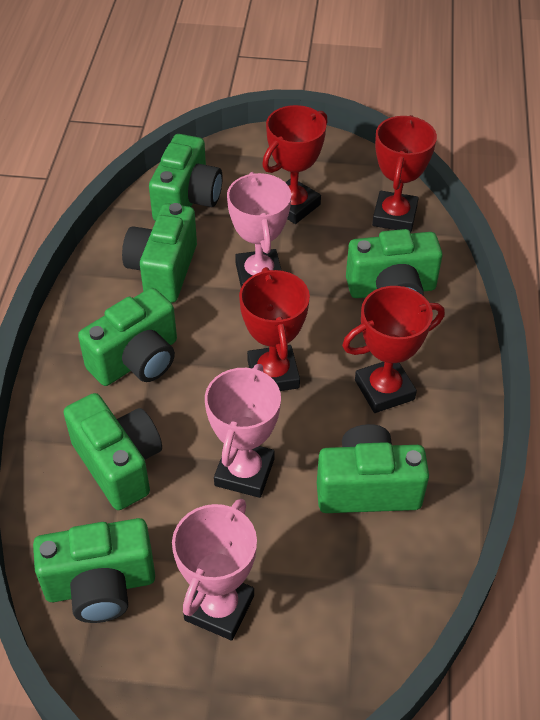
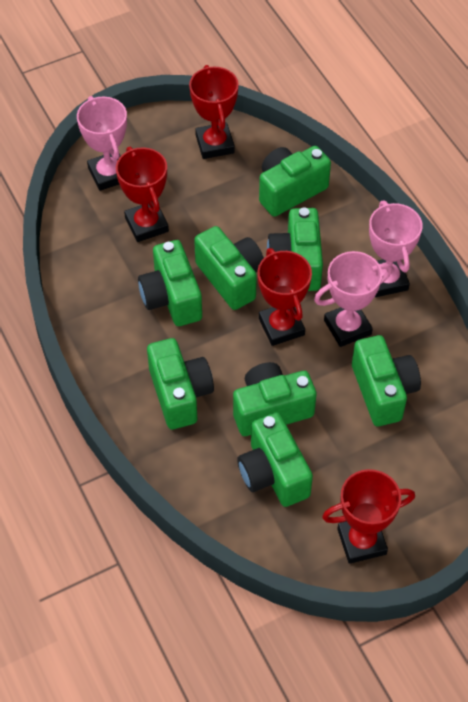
green camera: 7 -> 8

